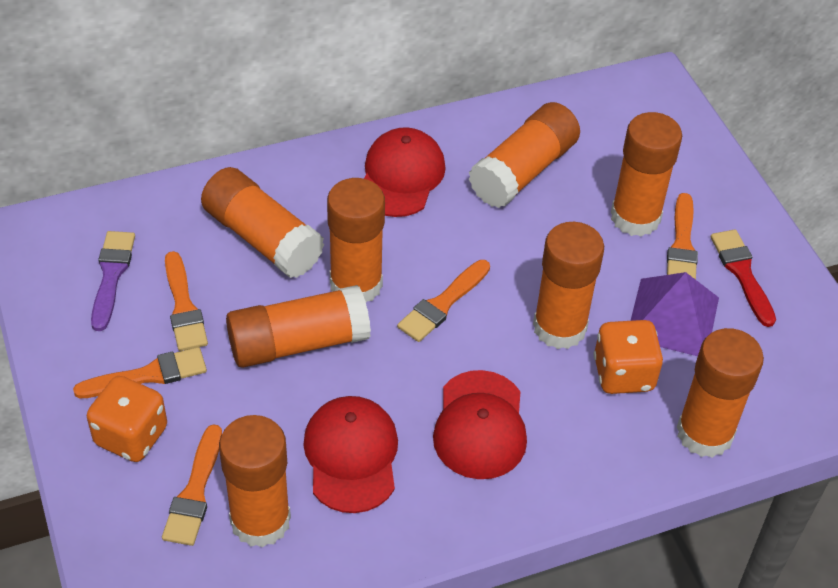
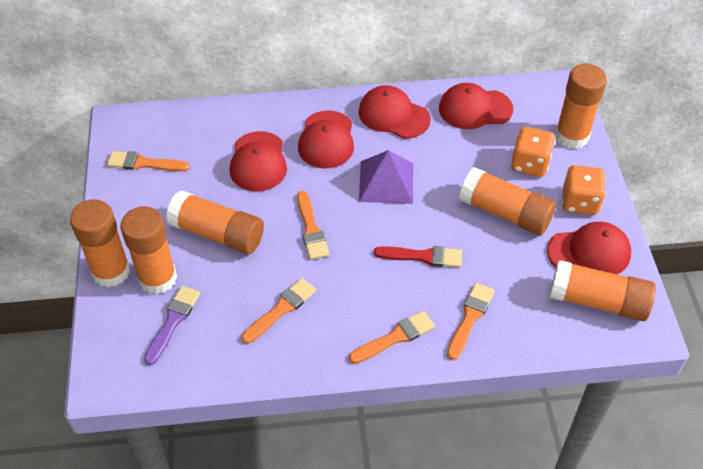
orange glue stick: 8 -> 6
red cap: 3 -> 5

